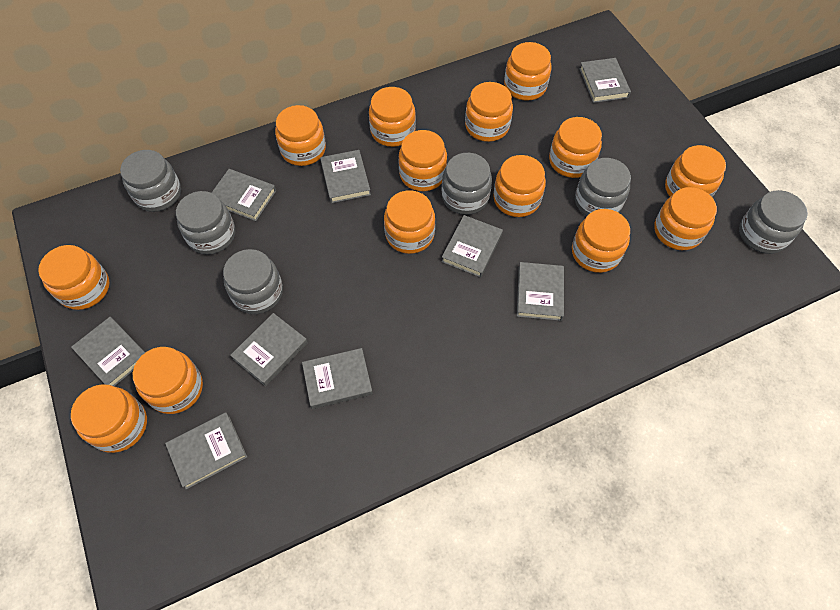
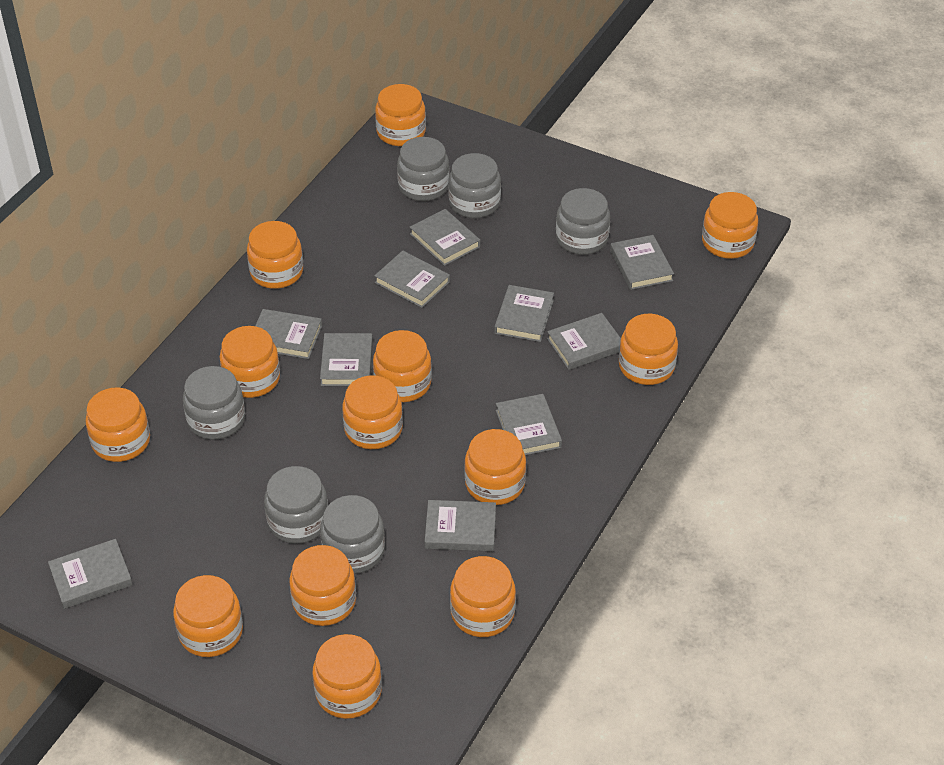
grey book: 9 -> 10
orange jar: 14 -> 13

